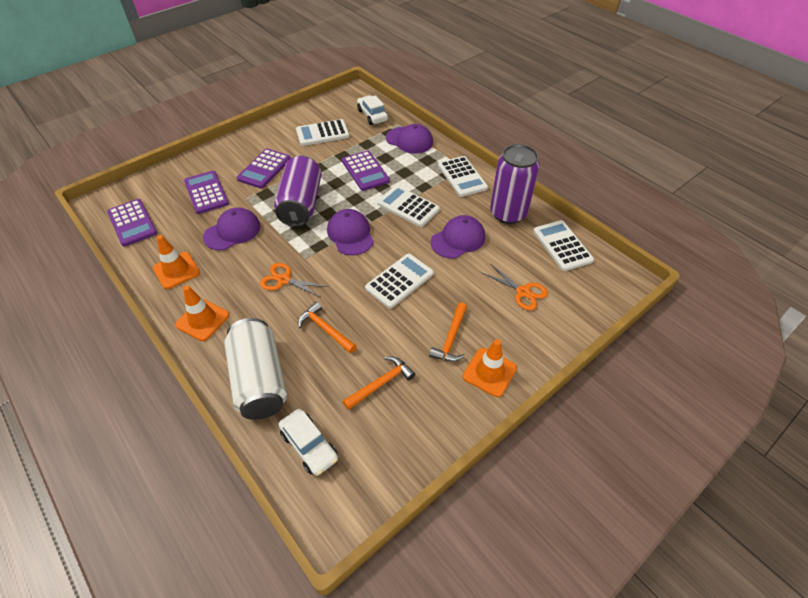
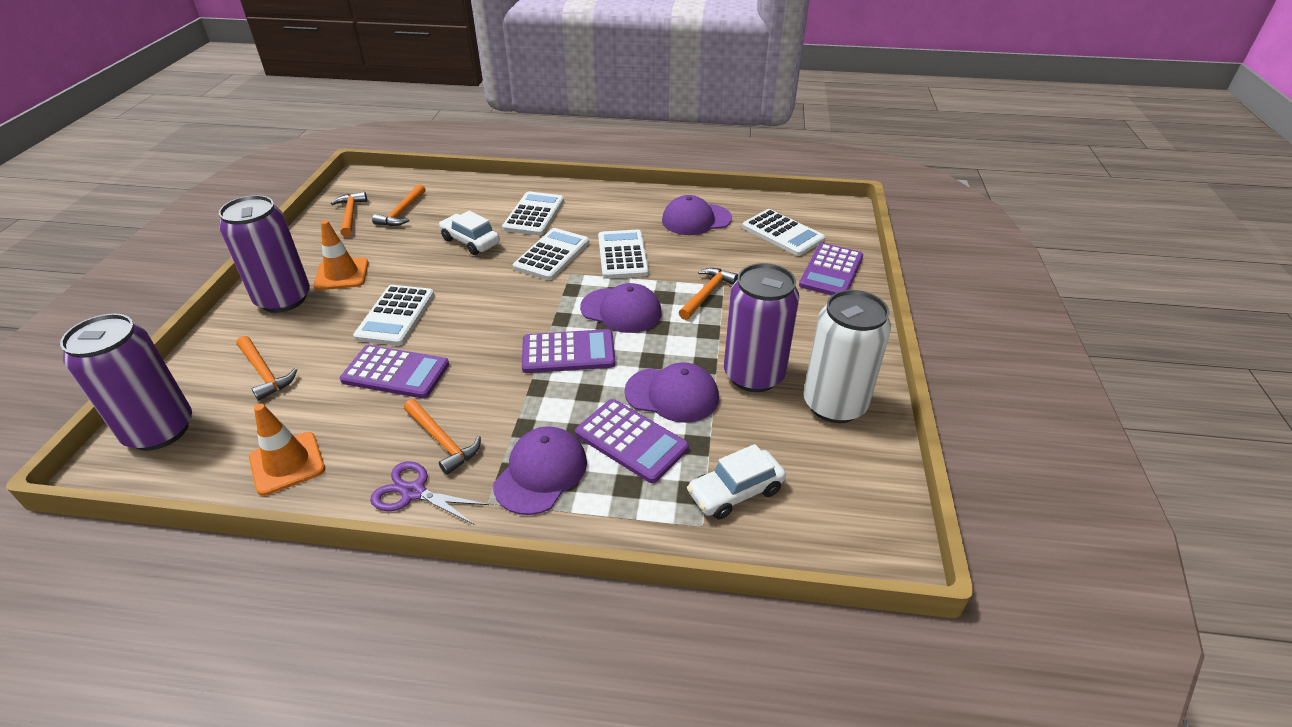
orange hammer: 3 -> 5
orange scissors: 2 -> 0
orange traffic cone: 3 -> 2
purple can: 2 -> 3
purple scissors: 0 -> 1

